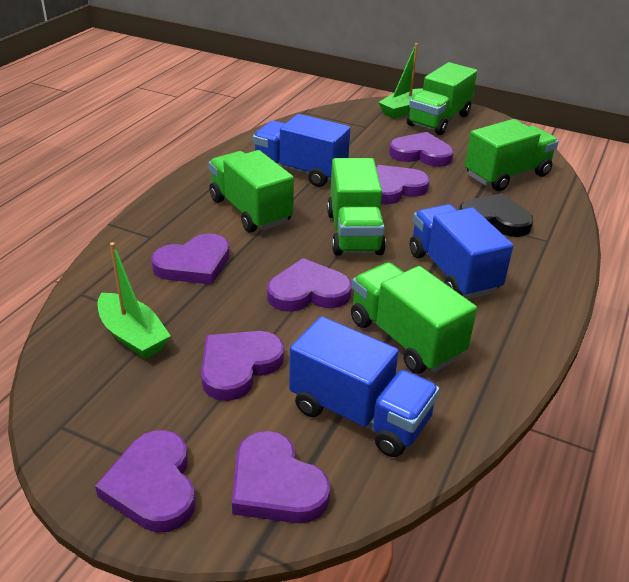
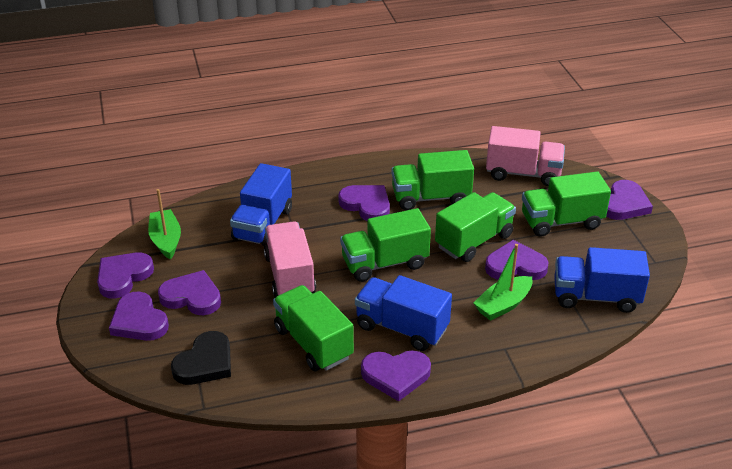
pink truck: 0 -> 2

